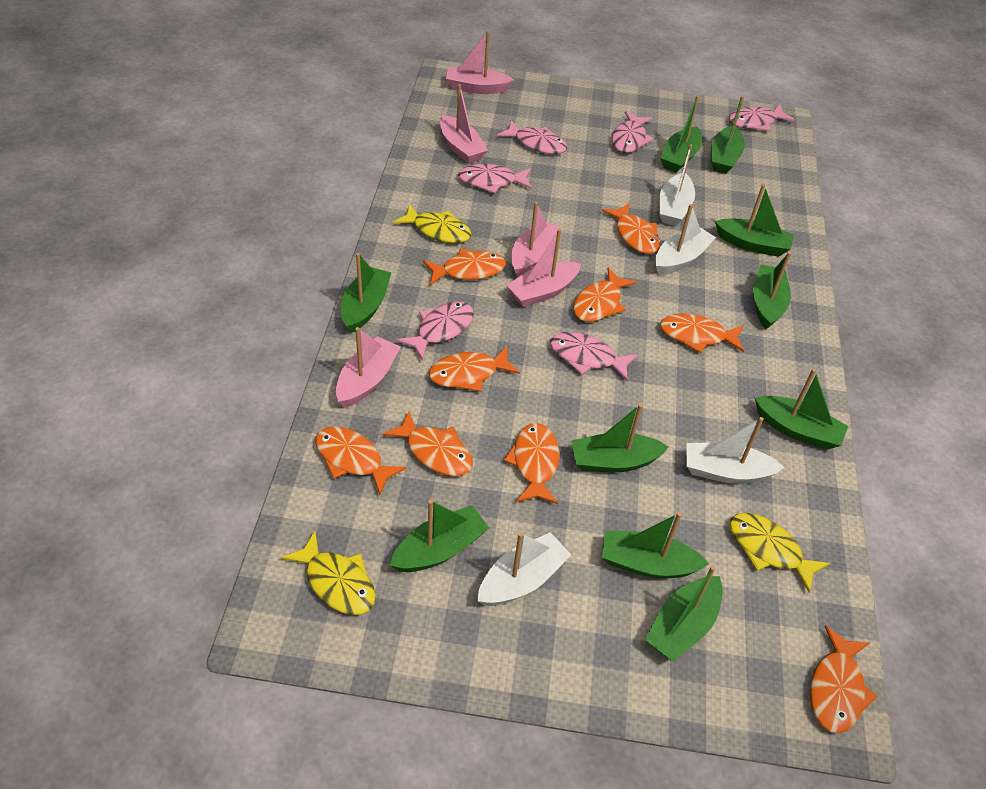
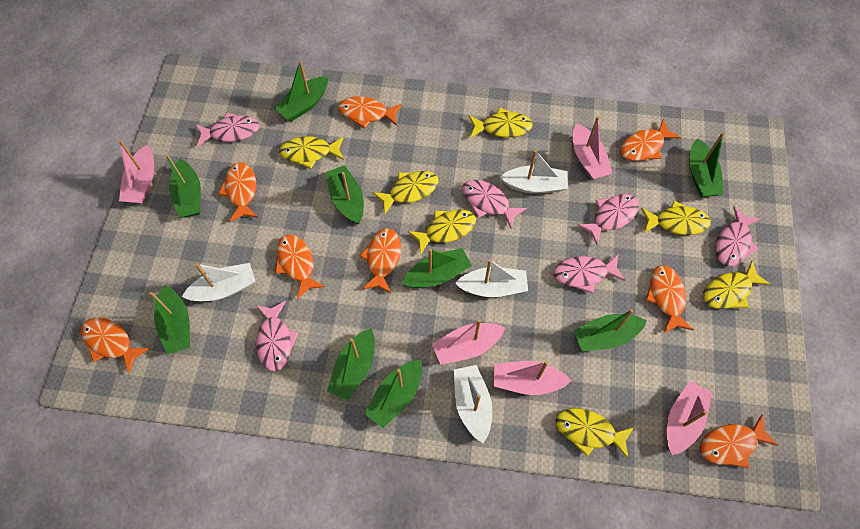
green boat: 10 -> 9
orange fish: 9 -> 8
yellow fish: 3 -> 7

